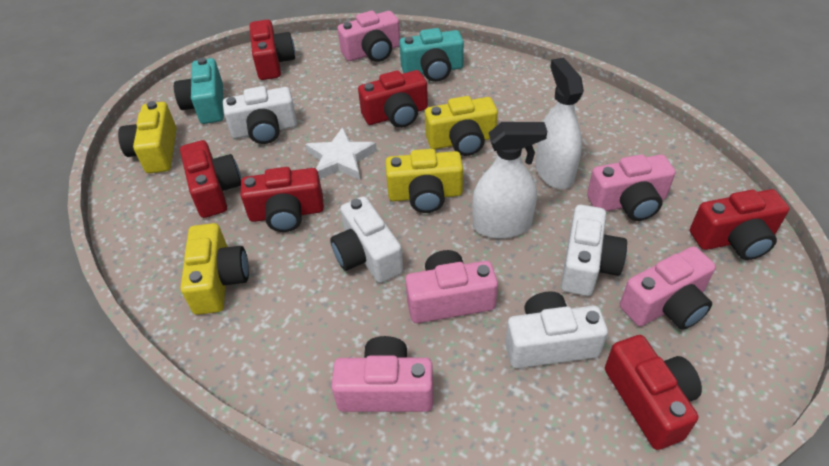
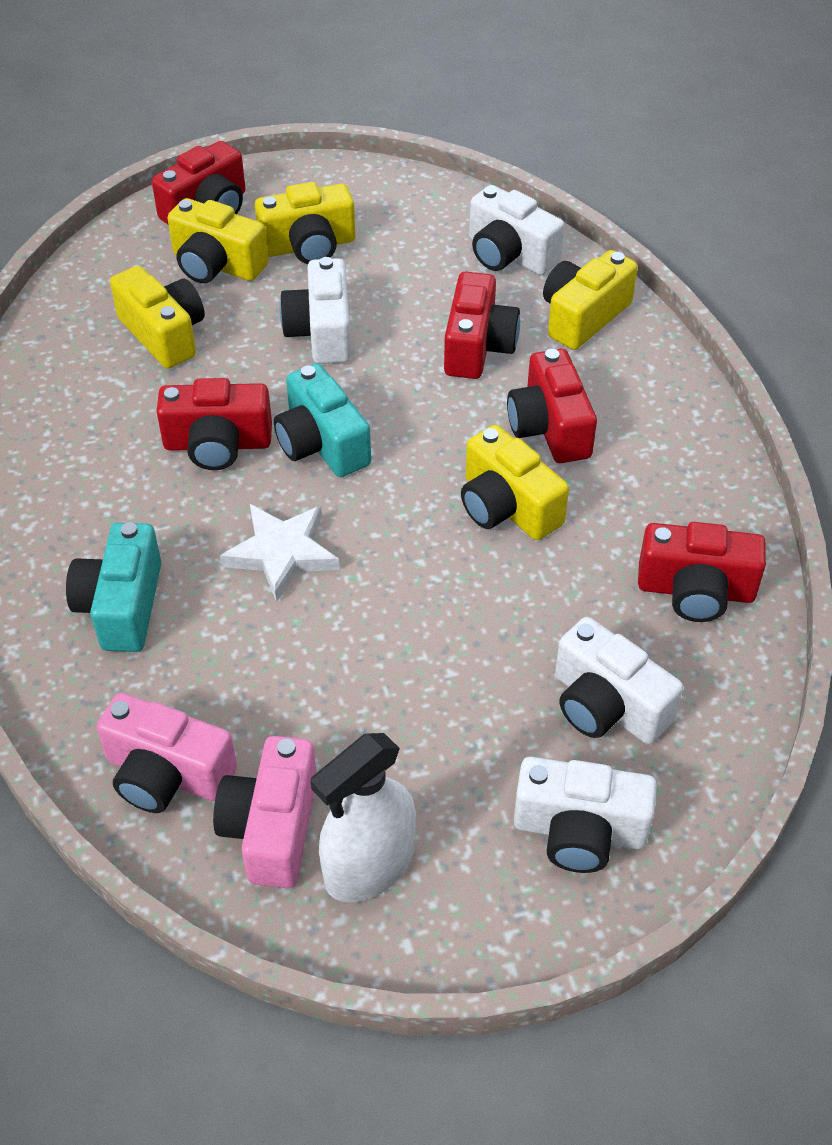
pink camera: 5 -> 2
red camera: 6 -> 5
white spray bottle: 2 -> 1
yellow camera: 4 -> 5

